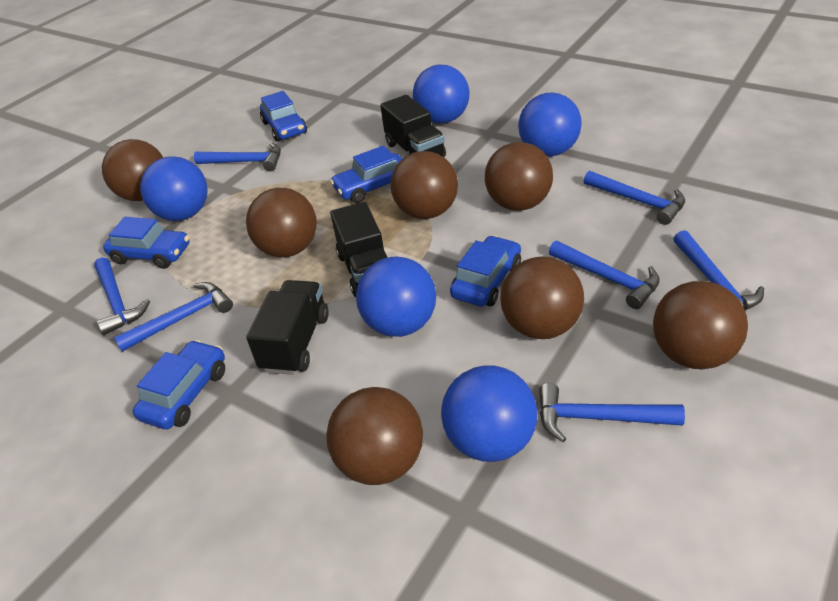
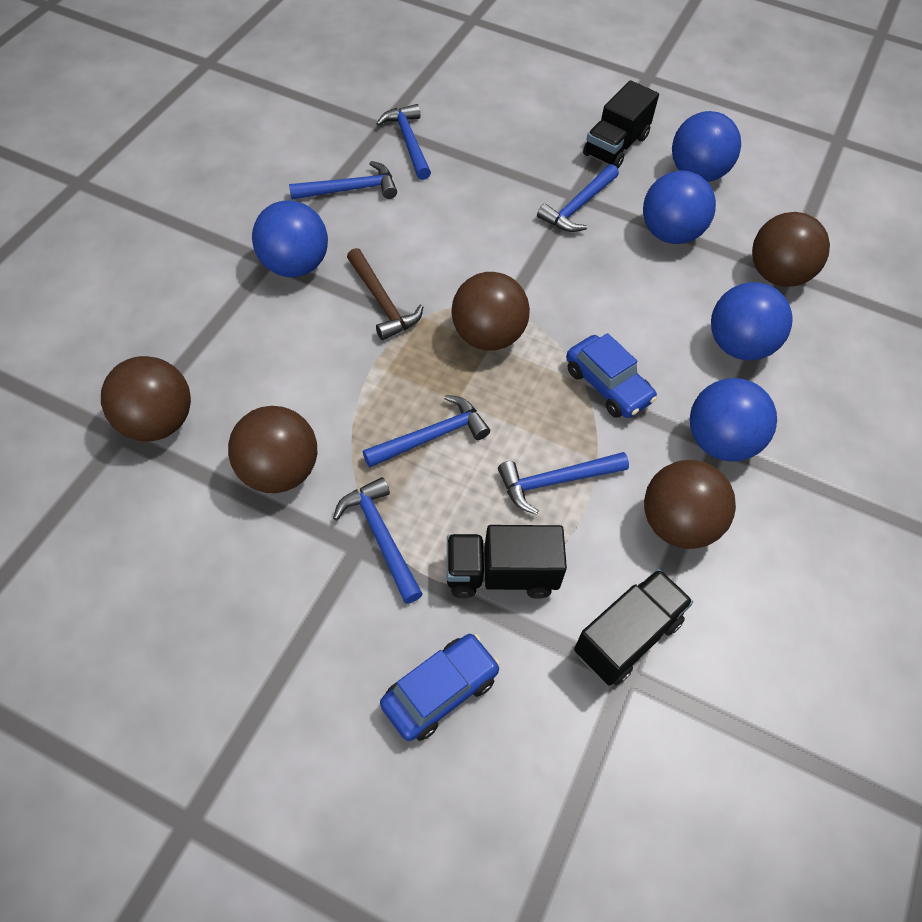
blue car: 5 -> 2
blue hammer: 7 -> 6
brown ball: 7 -> 5
brown hammer: 0 -> 1

